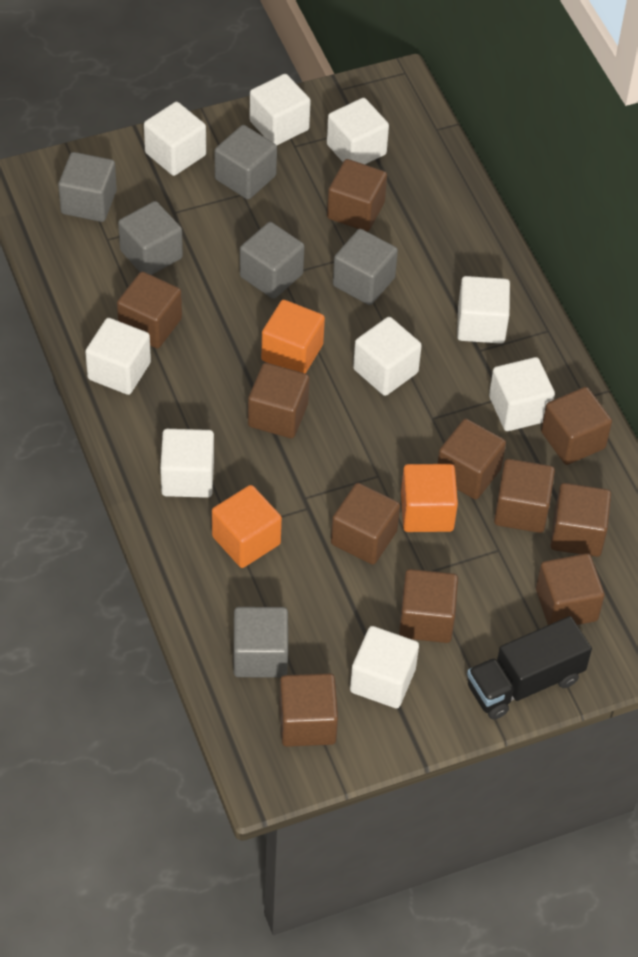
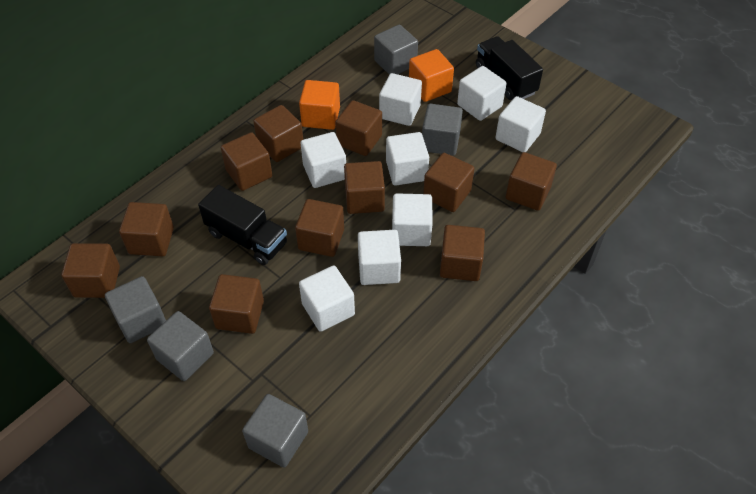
black truck: 1 -> 2
grey cube: 6 -> 5
orange cube: 3 -> 2
white cube: 9 -> 8

